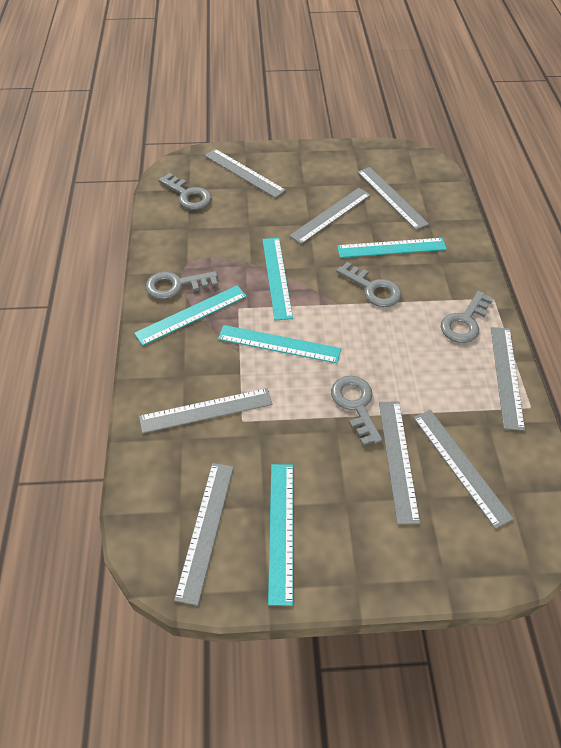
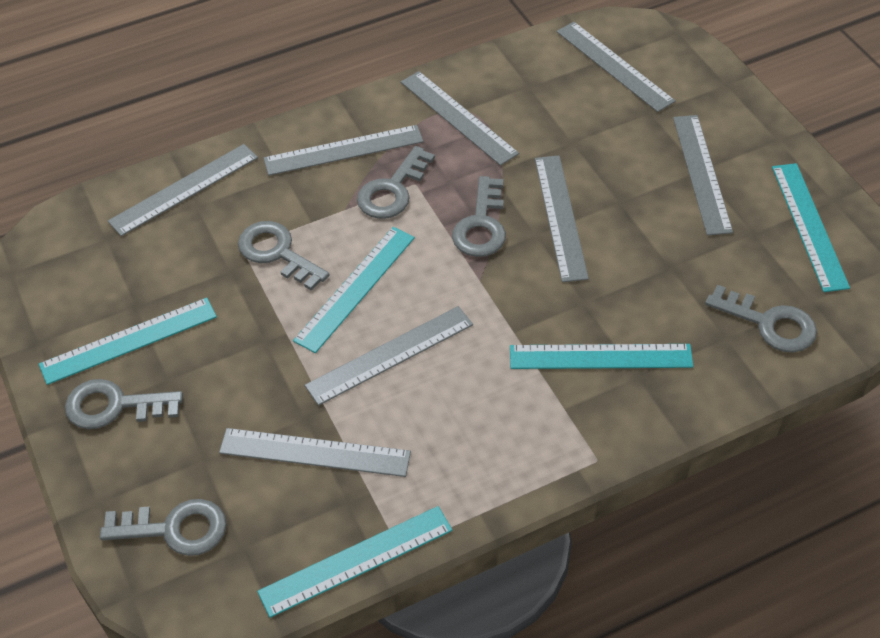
grey key: 5 -> 6

